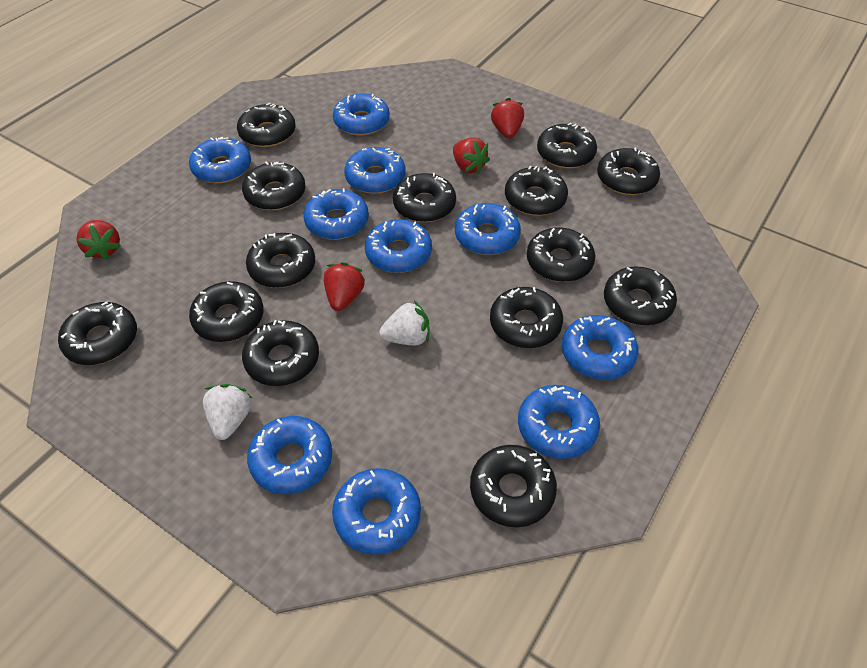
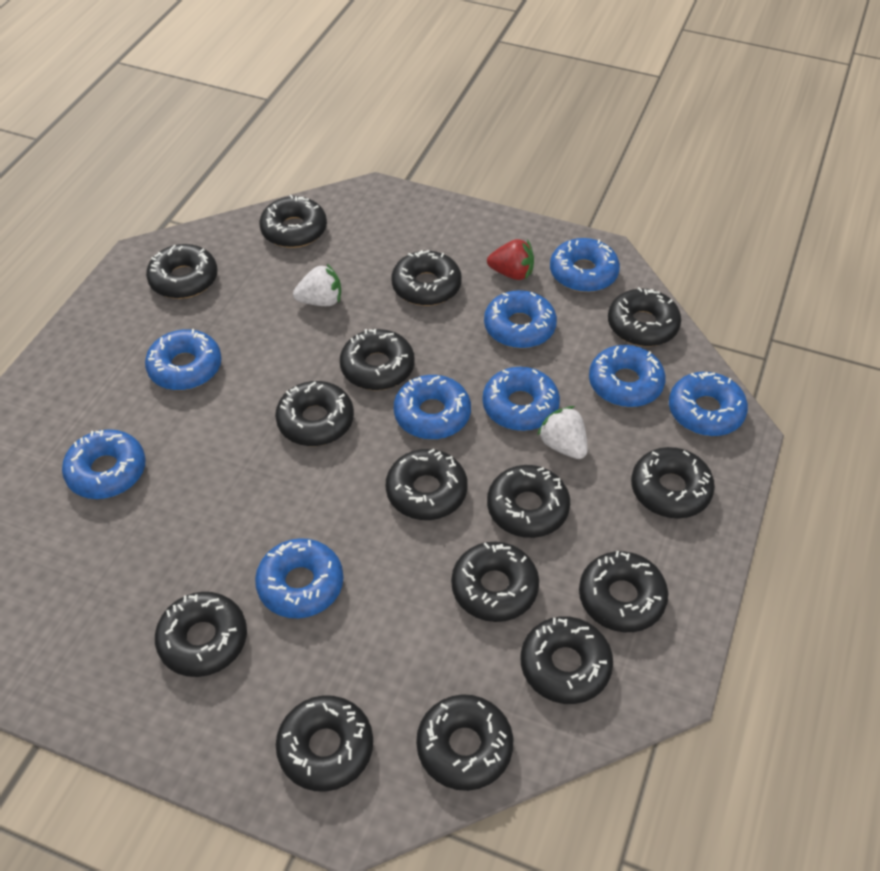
black donut: 14 -> 15
blue donut: 10 -> 9
red strawberry: 4 -> 1

